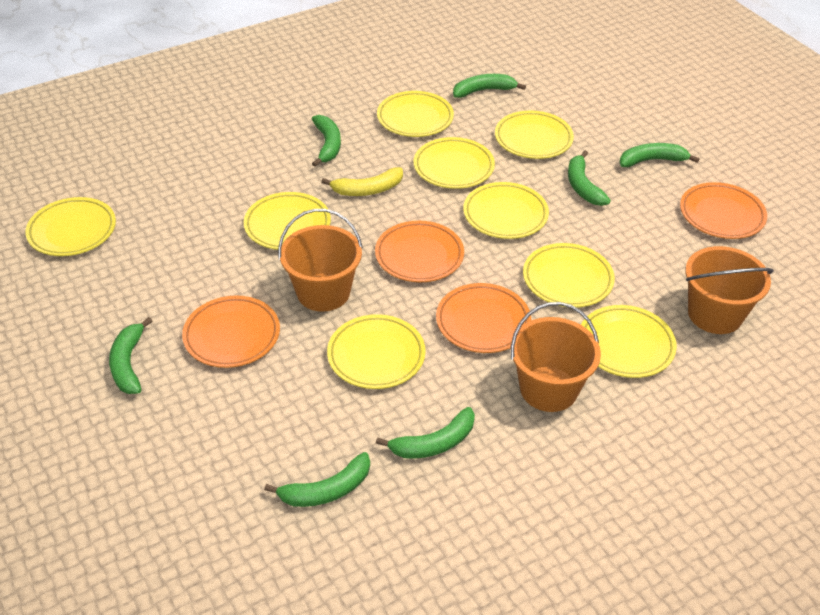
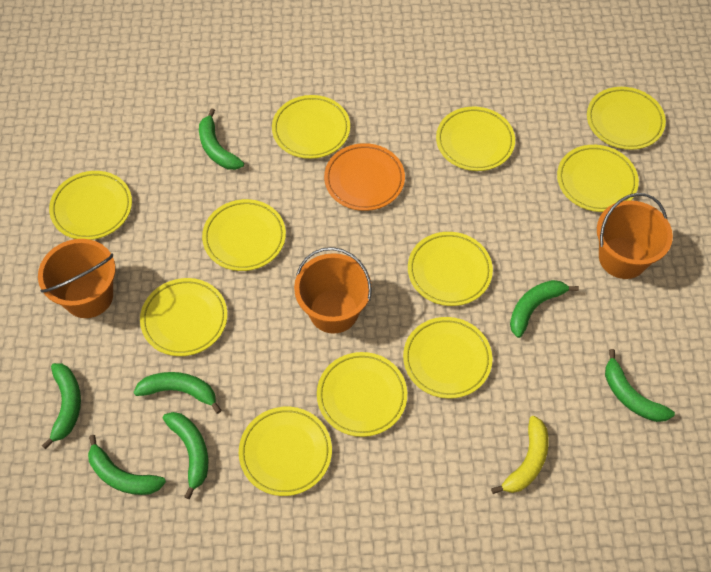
orange plate: 4 -> 1
yellow plate: 9 -> 11

